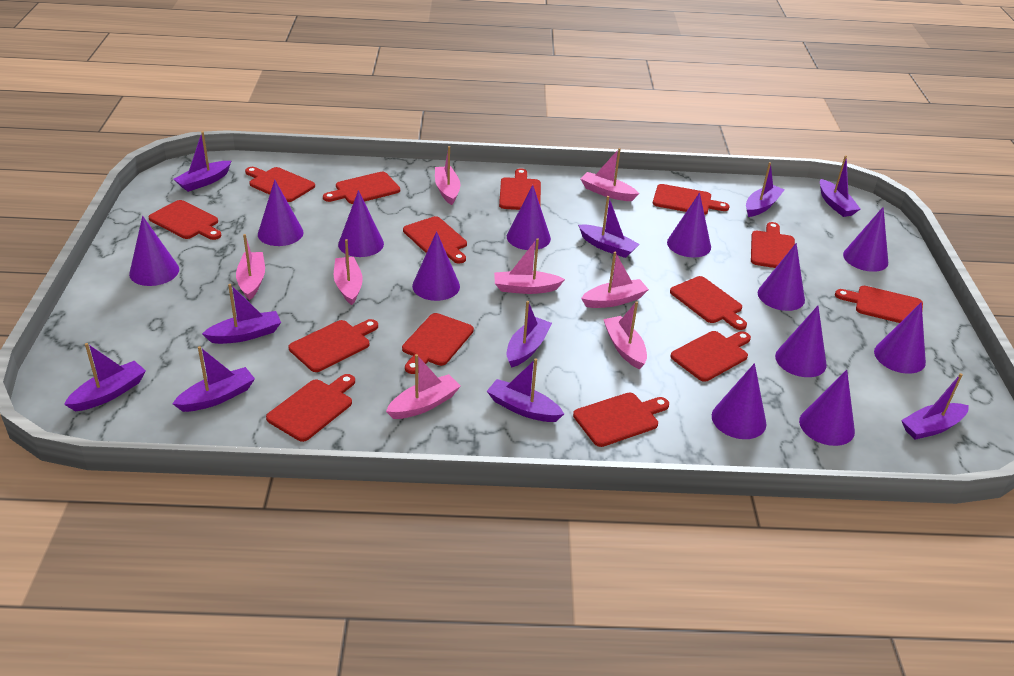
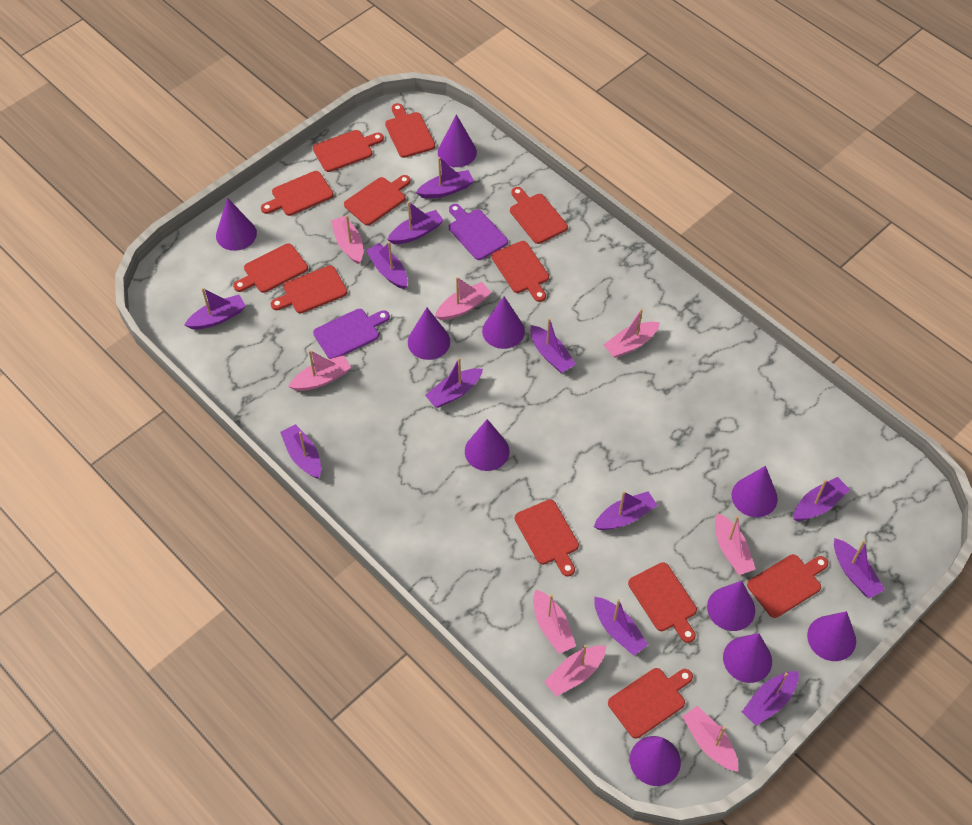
purple boat: 10 -> 12
purple cone: 12 -> 10
purple cutting board: 0 -> 2
red cutting board: 14 -> 12

